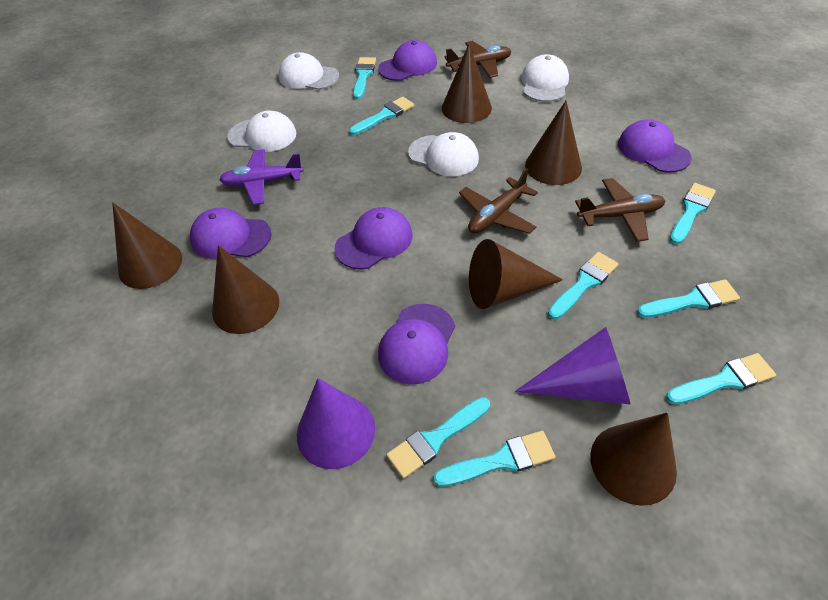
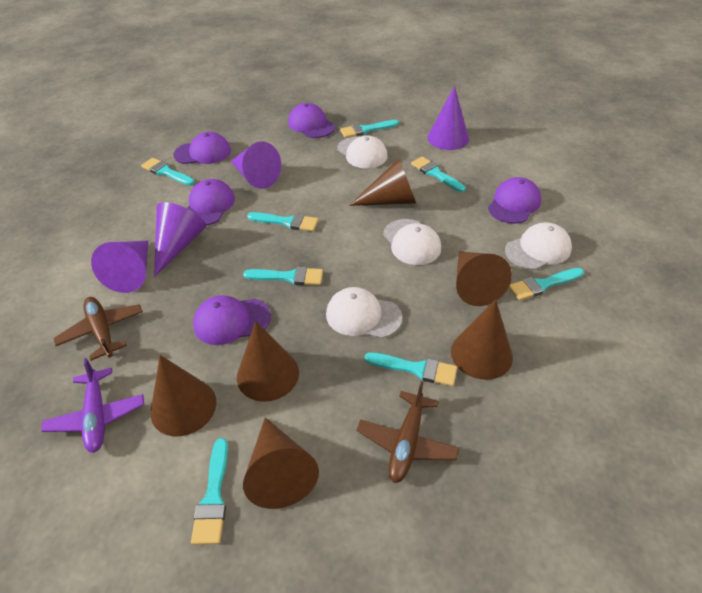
brown plane: 3 -> 2
purple cone: 2 -> 4

